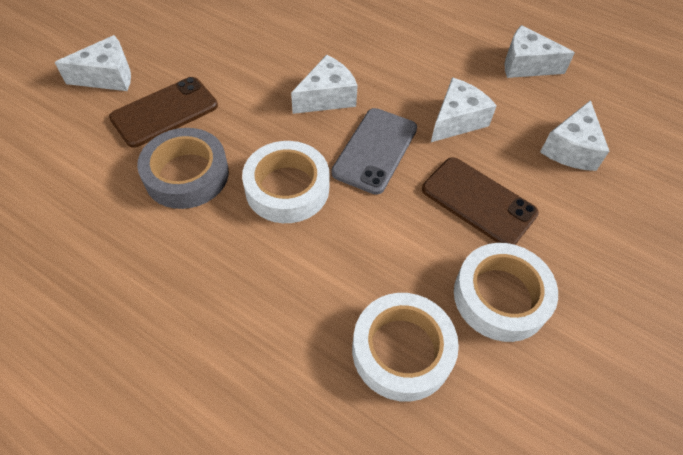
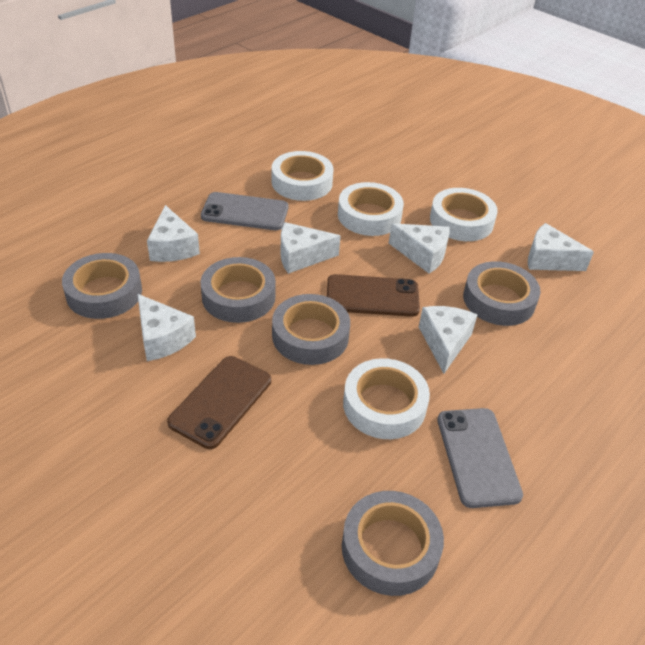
grey phone: 1 -> 2
grey tape: 1 -> 5
white cheese: 5 -> 6
white tape: 3 -> 4

